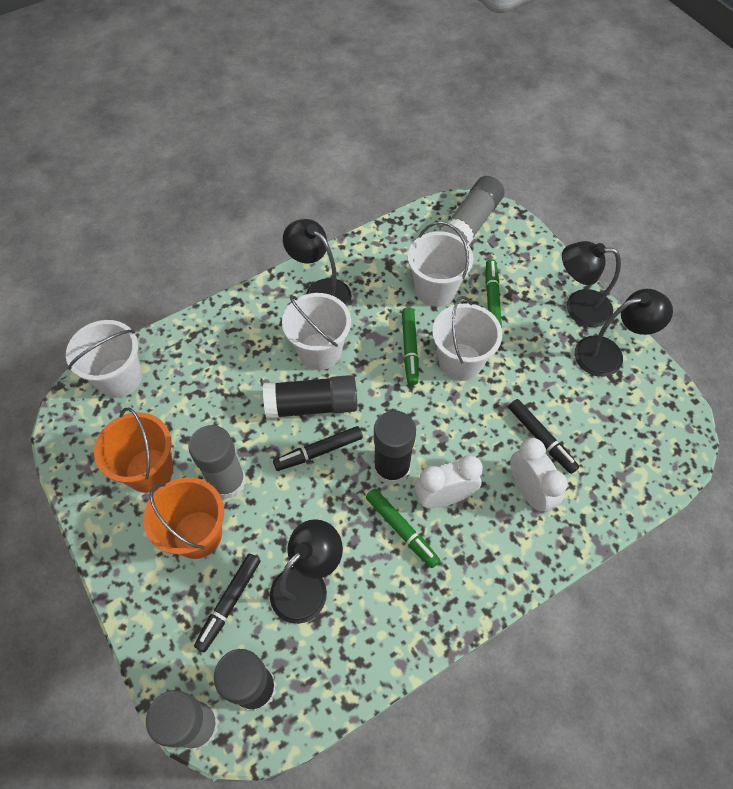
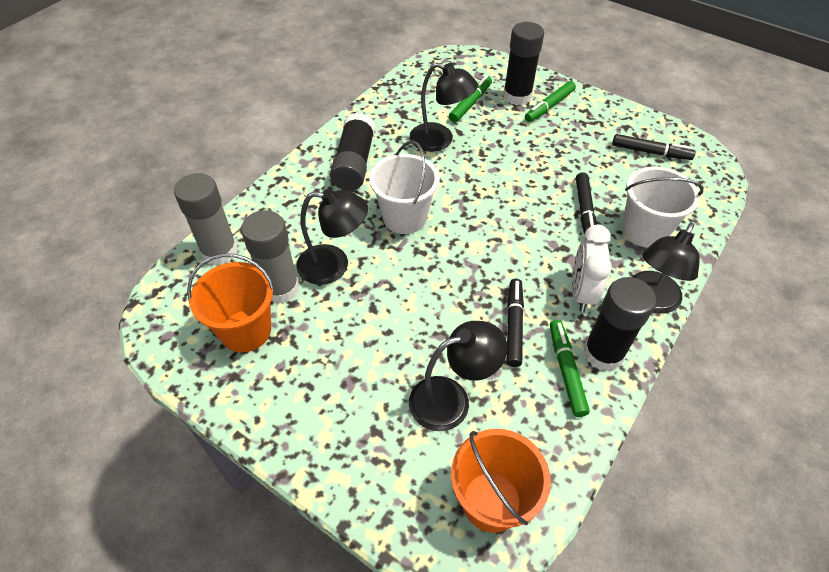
grey glue stick: 3 -> 2
white bucket: 4 -> 2
white clock: 2 -> 1

